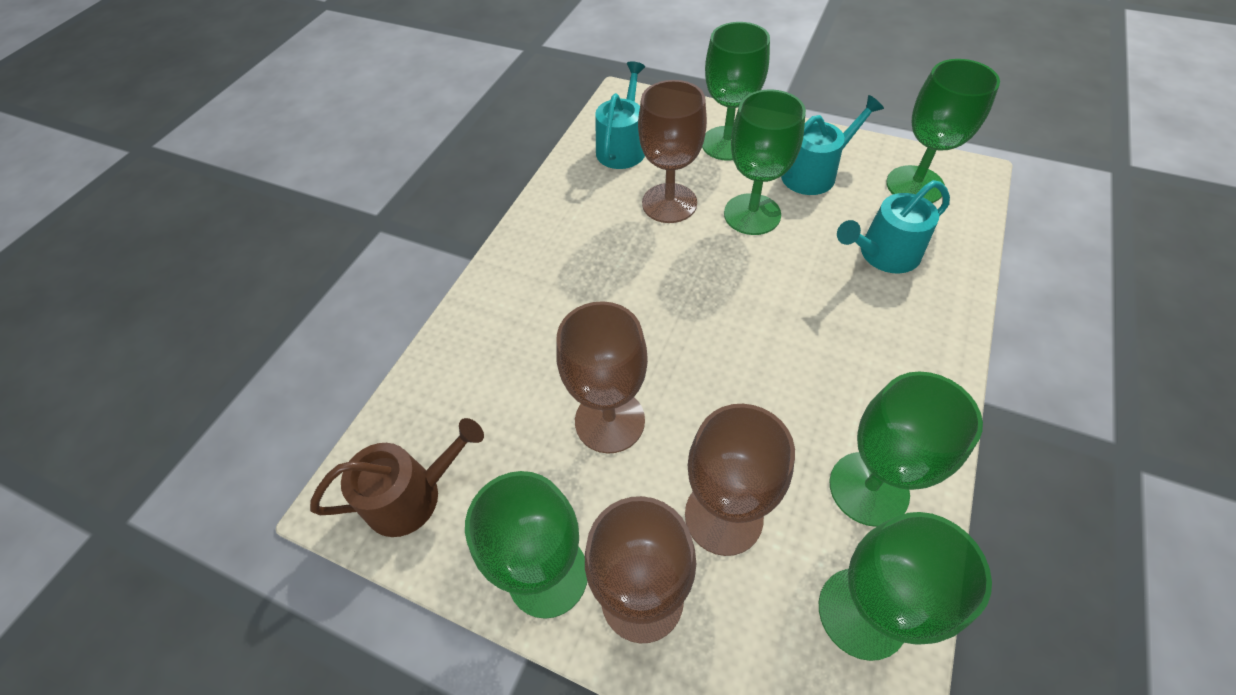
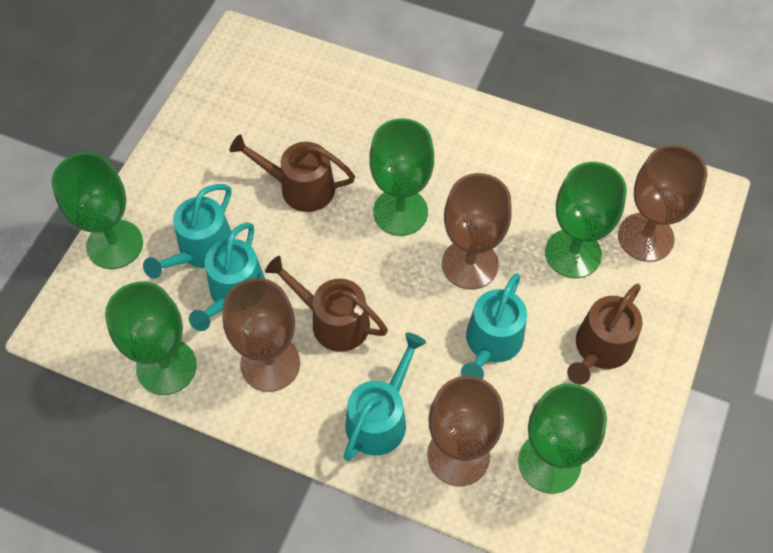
brown watering can: 1 -> 3
green goblet: 6 -> 5
turquoise watering can: 3 -> 4

